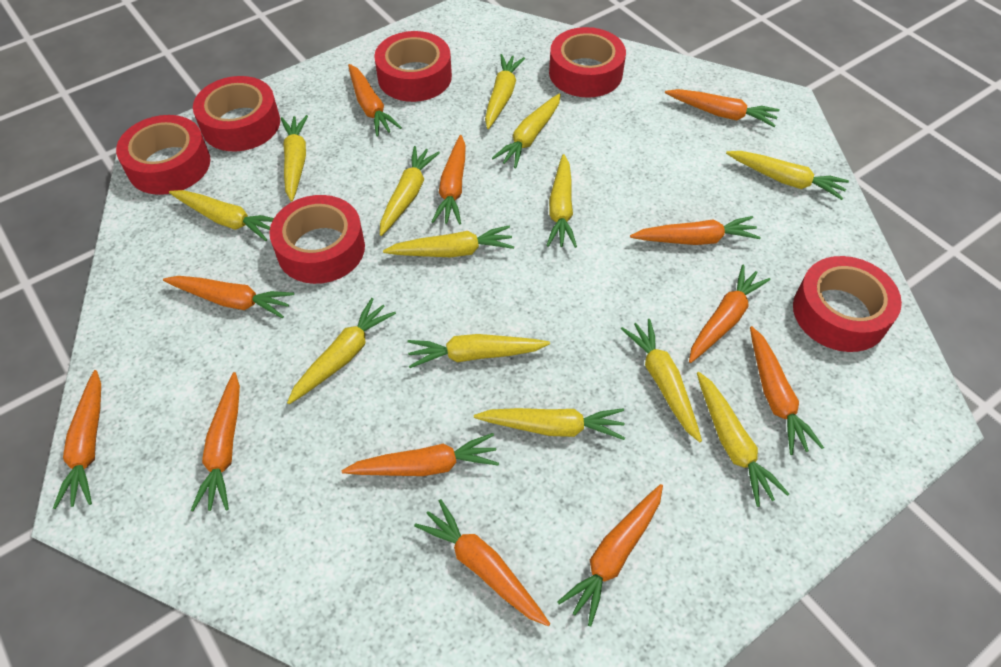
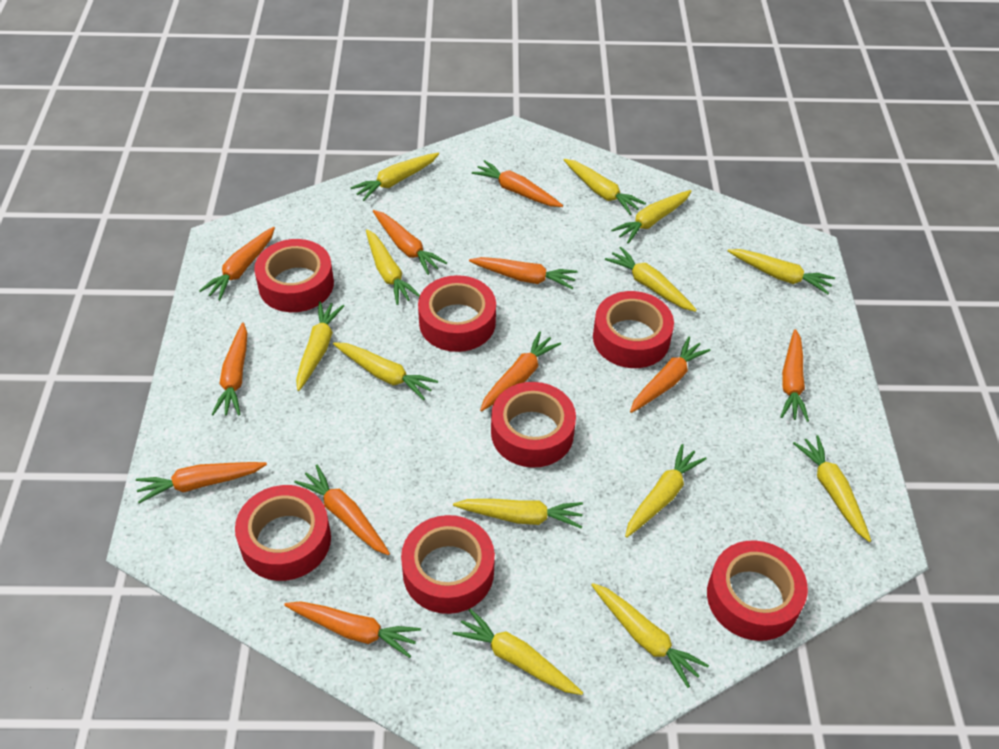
orange carrot: 12 -> 11
red tape: 6 -> 7

